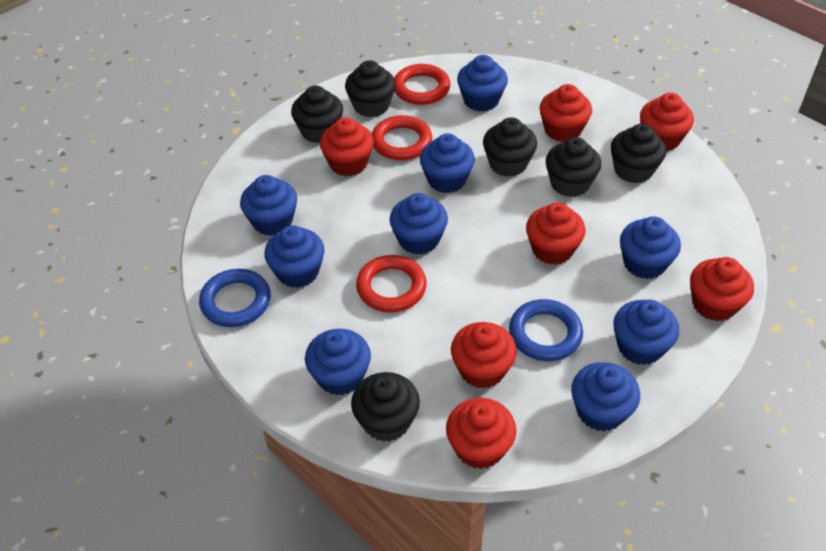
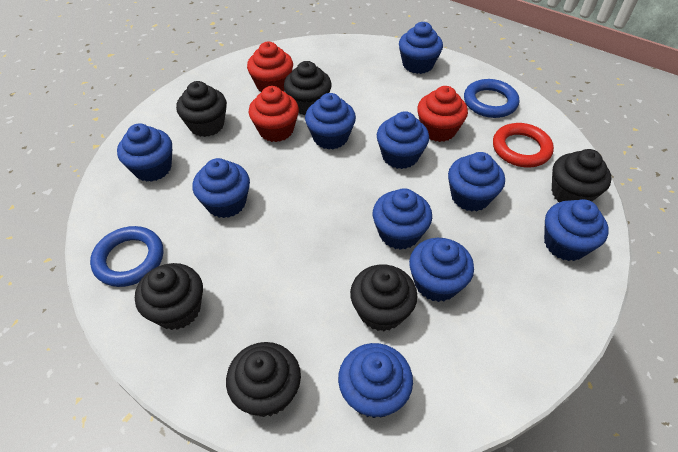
blue cupcake: 9 -> 10
red cupcake: 7 -> 3
red ring: 3 -> 1

